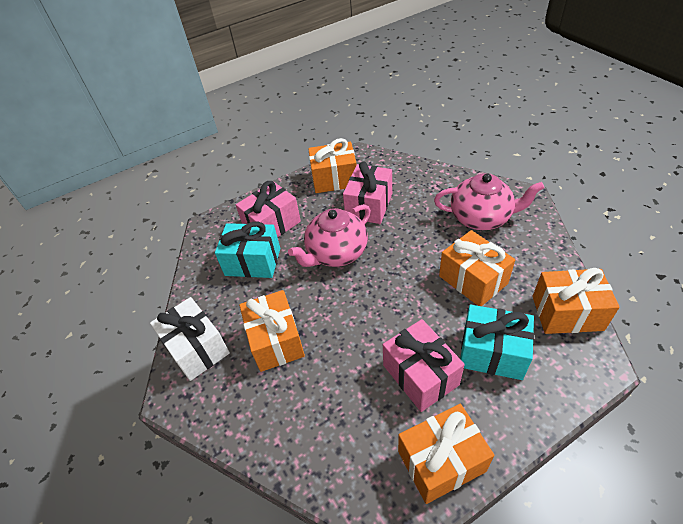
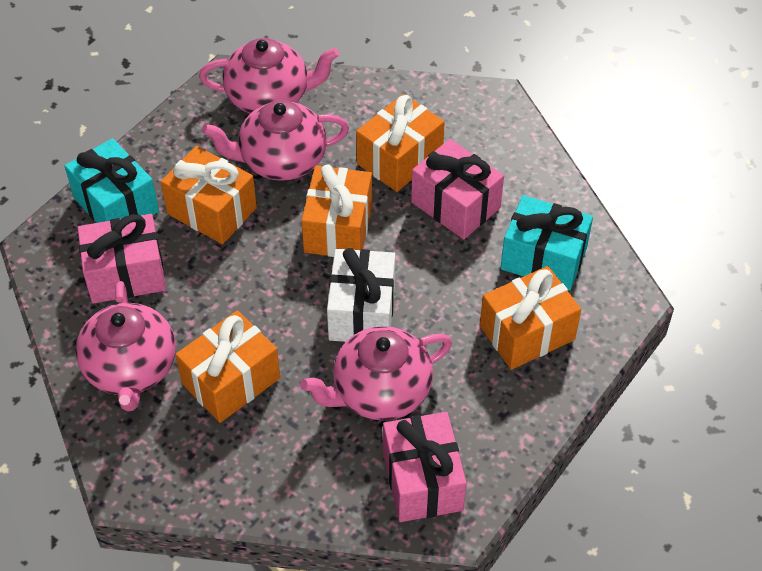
pink teapot: 2 -> 4

